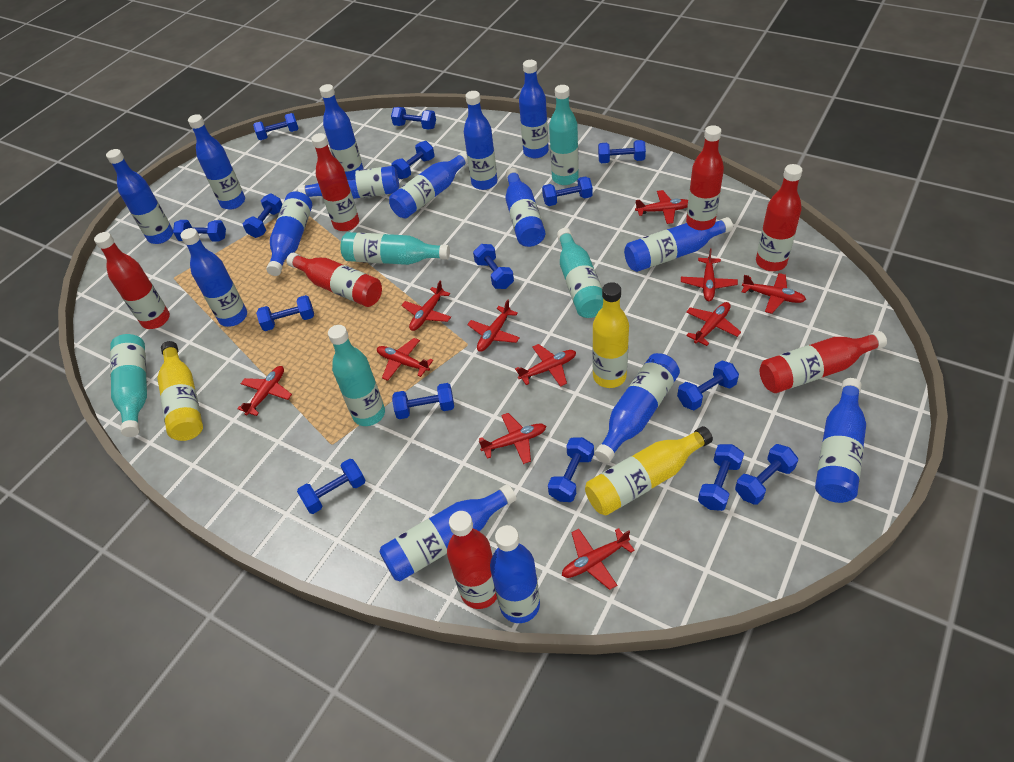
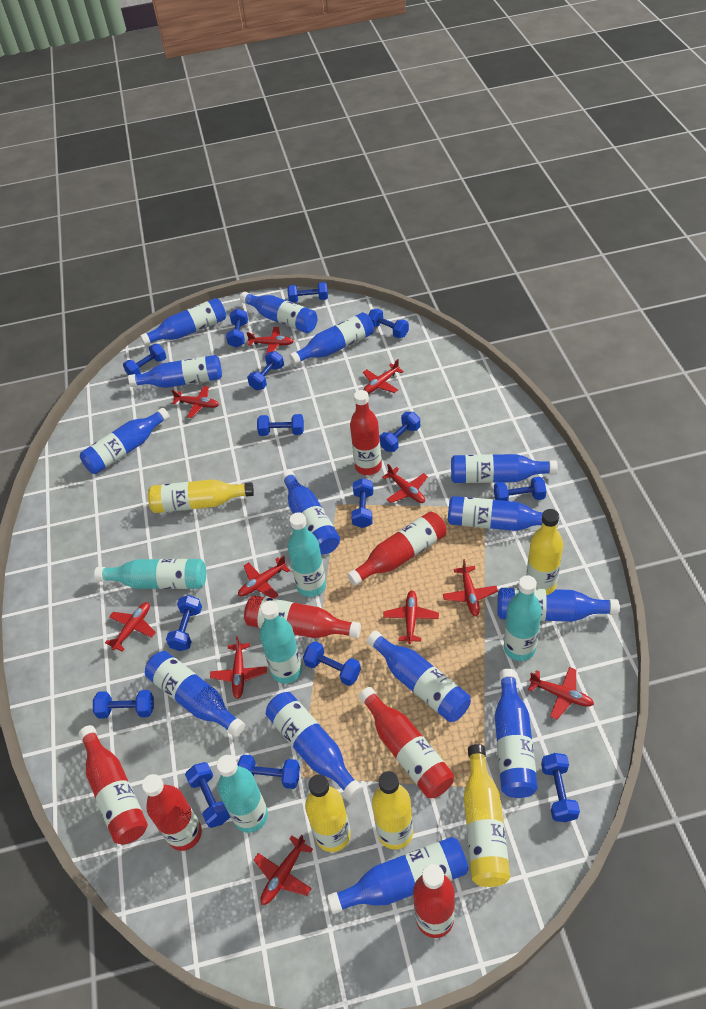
blue bottle: 15 -> 14
yellow bottle: 3 -> 5

